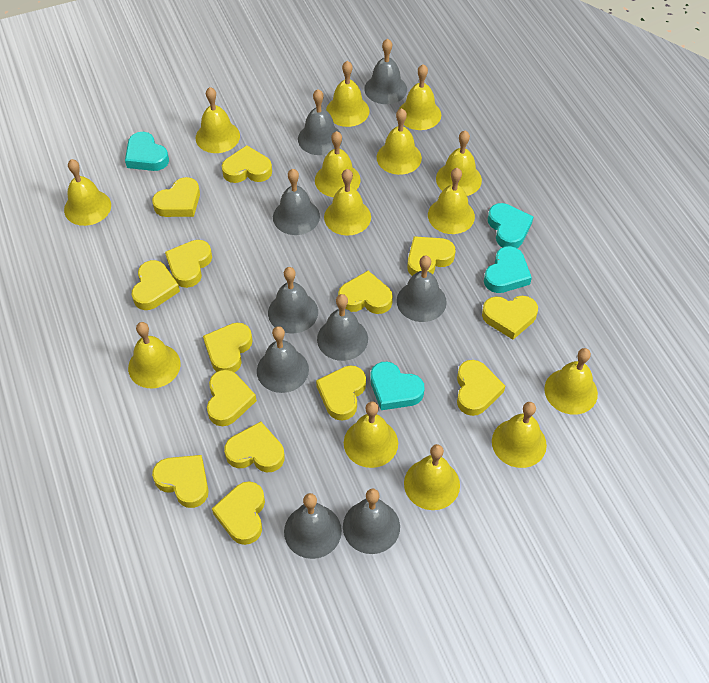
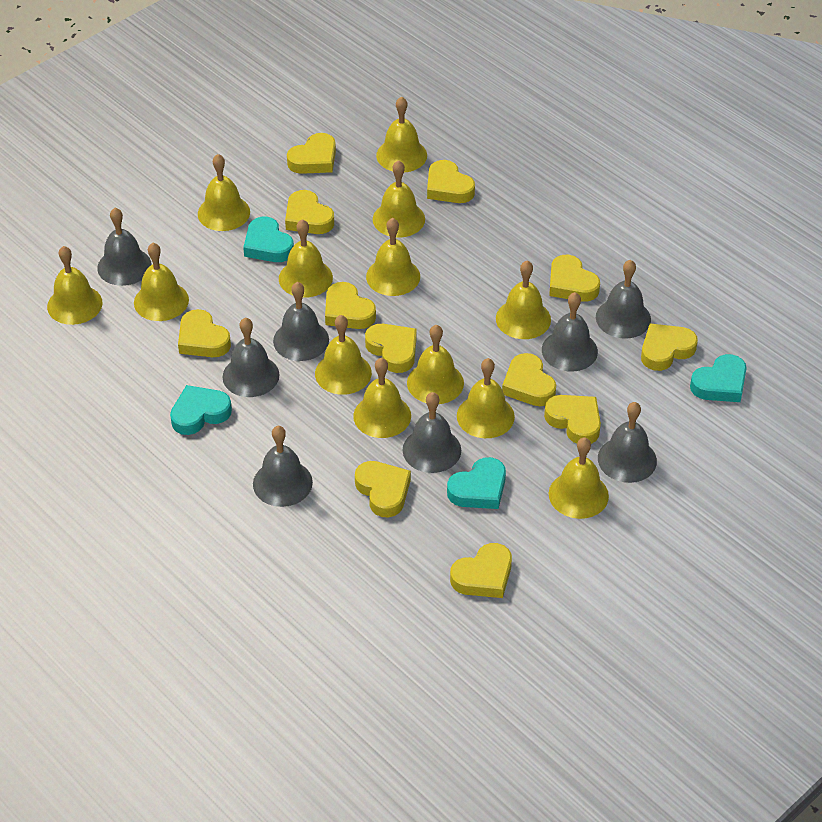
grey bell: 9 -> 8
yellow bell: 14 -> 13
yellow heart: 14 -> 12

